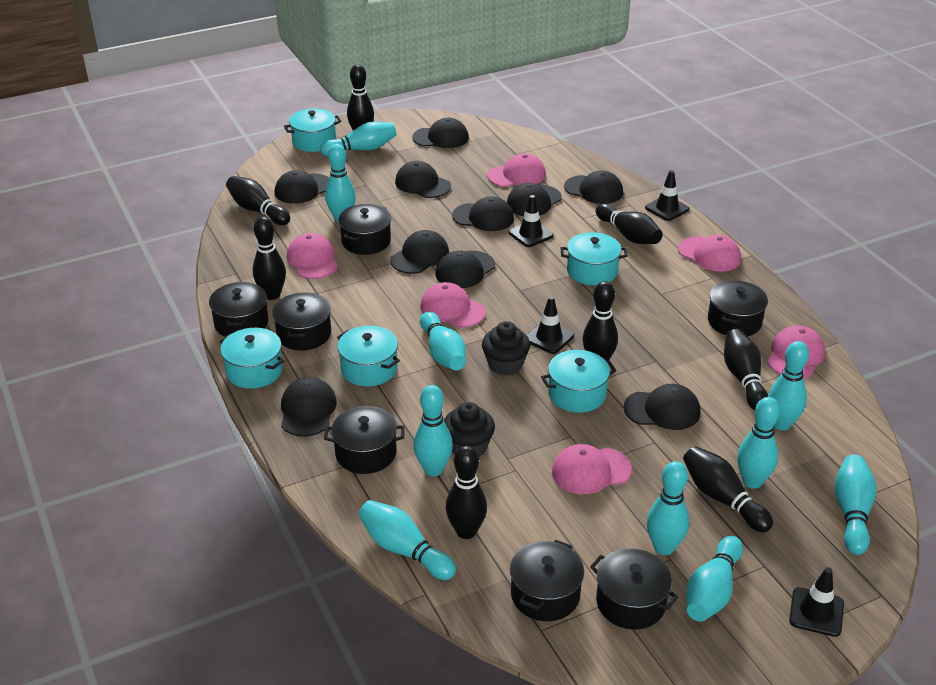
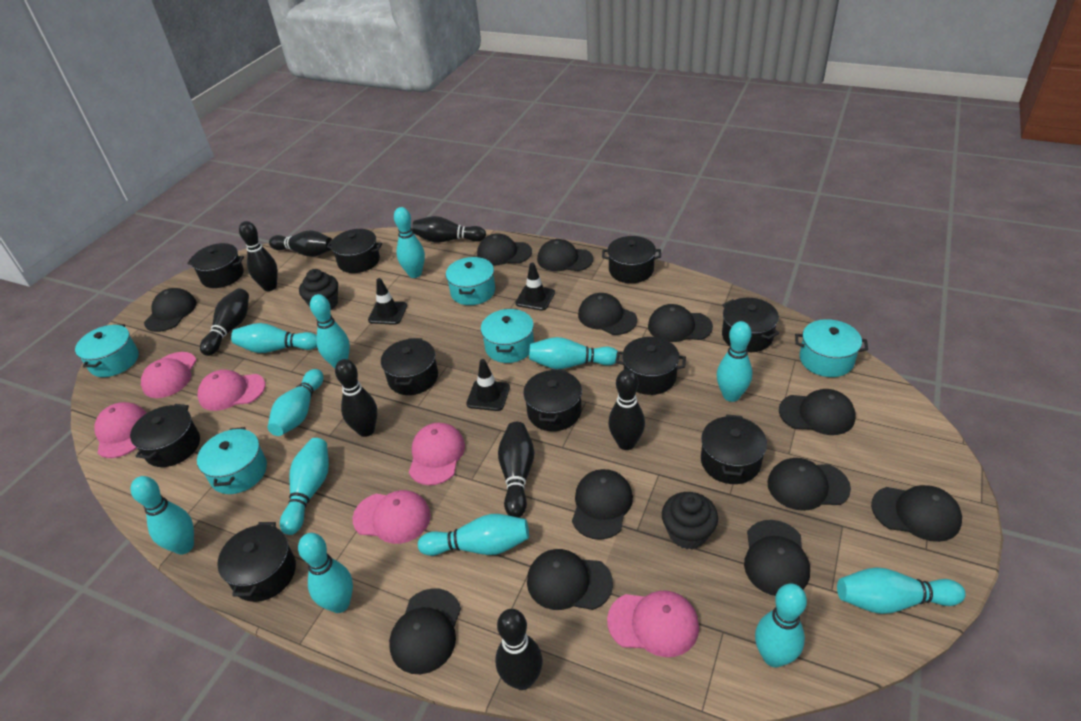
black cap: 10 -> 12
black pot: 7 -> 10
black traffic cone: 4 -> 3
turquoise bowling pin: 10 -> 12

